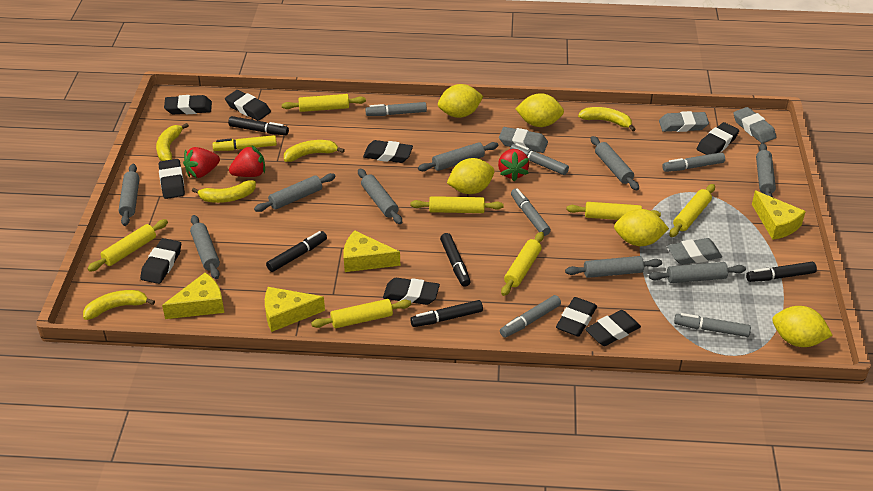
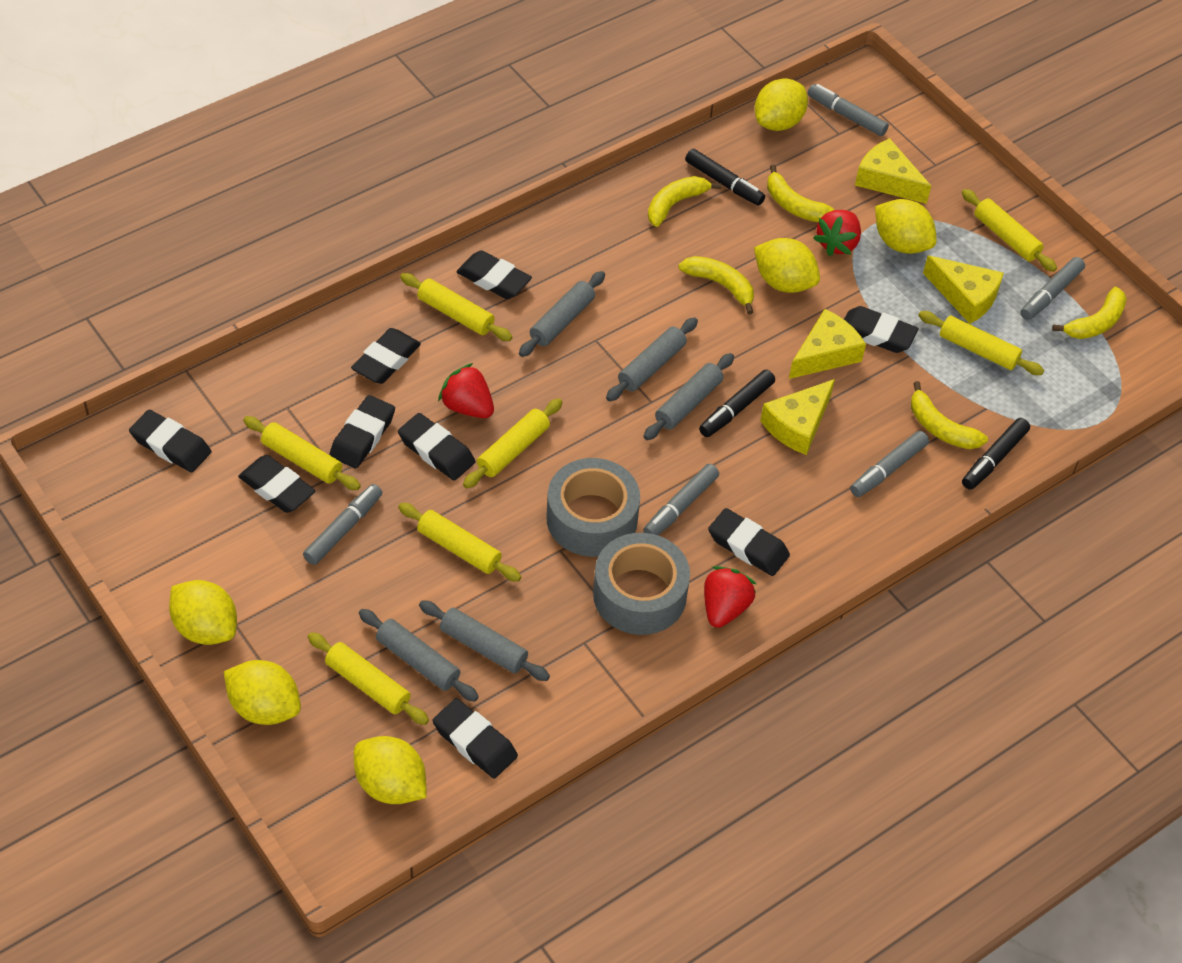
black marker: 5 -> 3
grey eraser: 4 -> 0
grey marker: 6 -> 5
grey rolling pin: 9 -> 5
grey tape: 0 -> 2
yellow lemon: 5 -> 6
yellow marker: 1 -> 0

